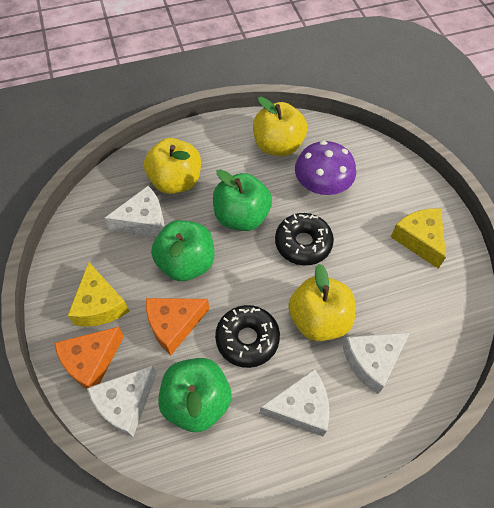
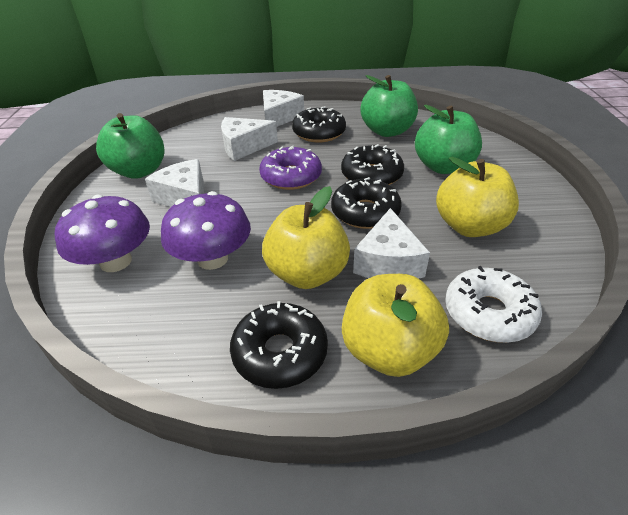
black donut: 2 -> 4
orange cheese: 2 -> 0
purple donut: 0 -> 1
purple mushroom: 1 -> 2
white donut: 0 -> 1
yellow cheese: 2 -> 0

